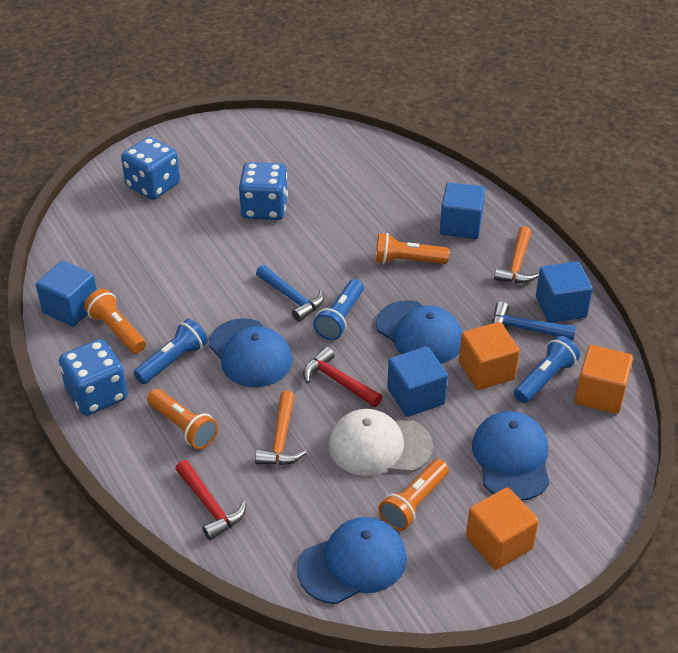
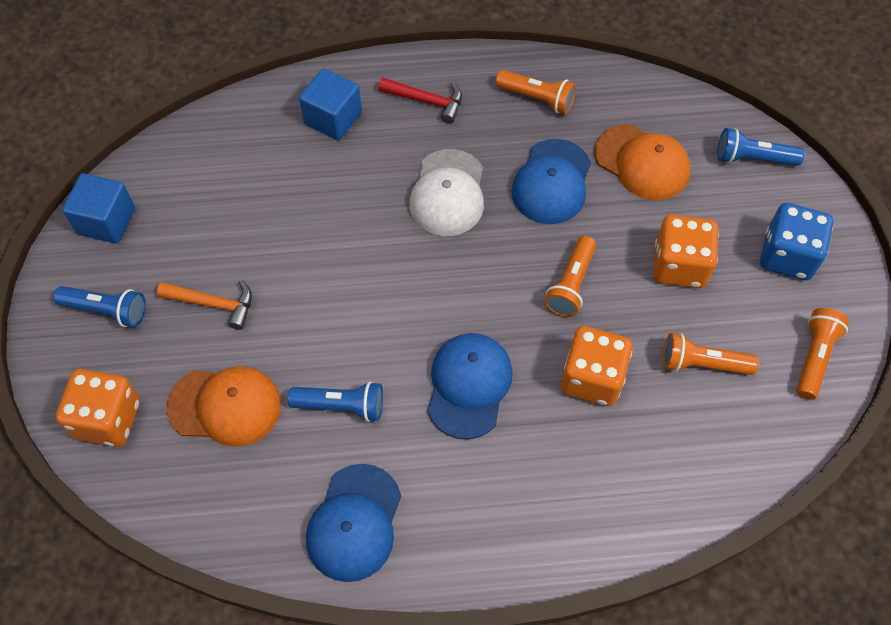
blue cap: 4 -> 3
blue cube: 4 -> 2
blue dice: 3 -> 1
blue hammer: 2 -> 0
orange cap: 0 -> 2
orange cube: 3 -> 0
orange dice: 0 -> 3
orange hammer: 2 -> 1
red hammer: 2 -> 1

